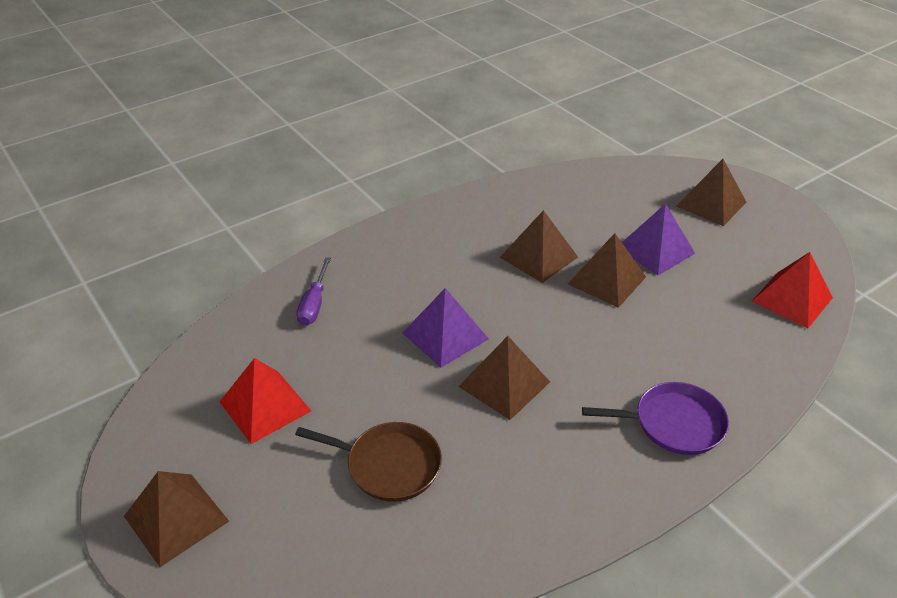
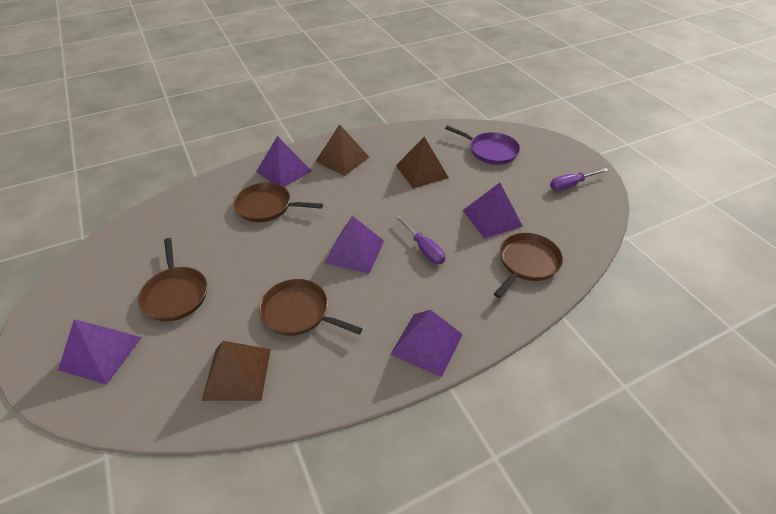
brown pan: 1 -> 4
brown pyramid: 5 -> 3
purple pyramid: 2 -> 5
purple screwdriver: 1 -> 2
red pyramid: 2 -> 0

